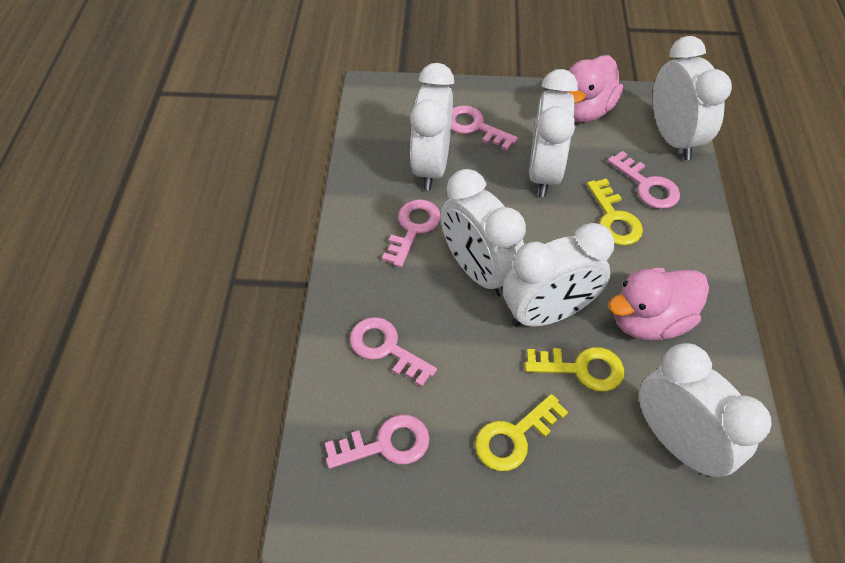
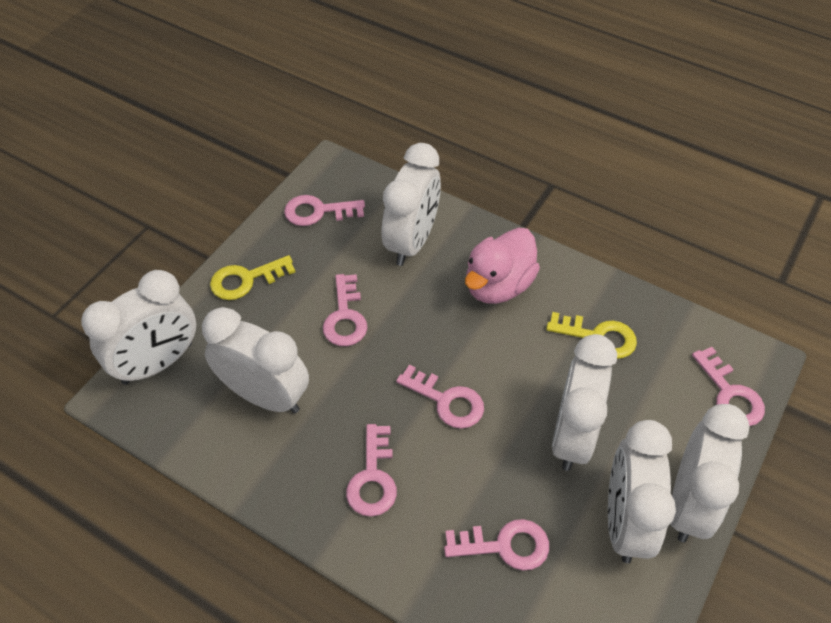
pink duck: 2 -> 1
pink key: 5 -> 6
yellow key: 3 -> 2

